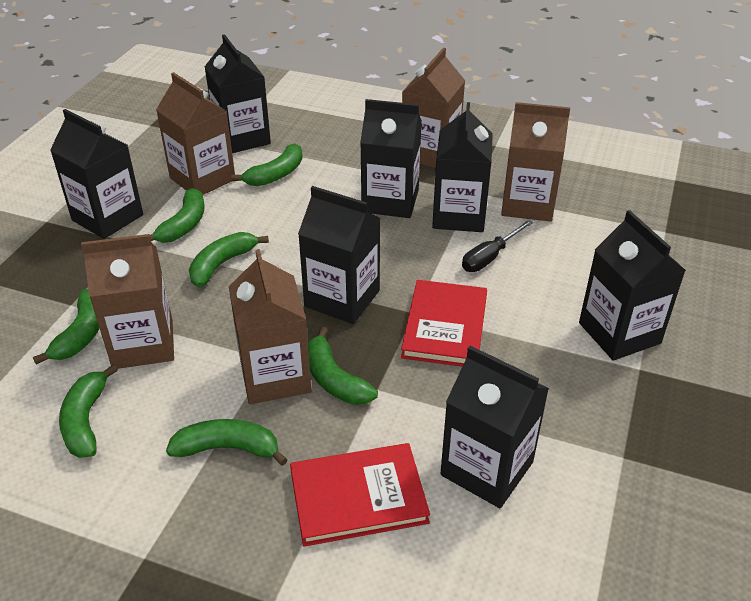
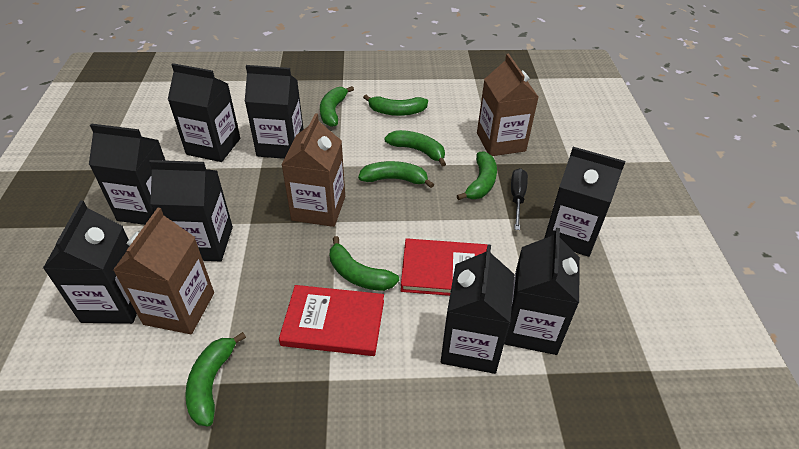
black carton: 7 -> 8
brown carton: 5 -> 3

